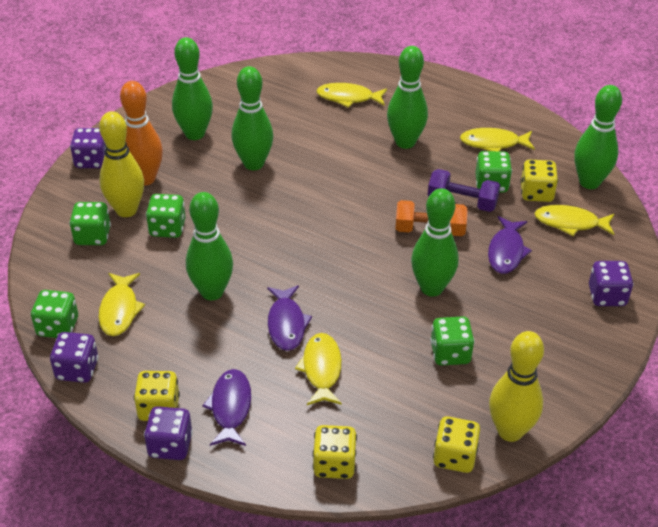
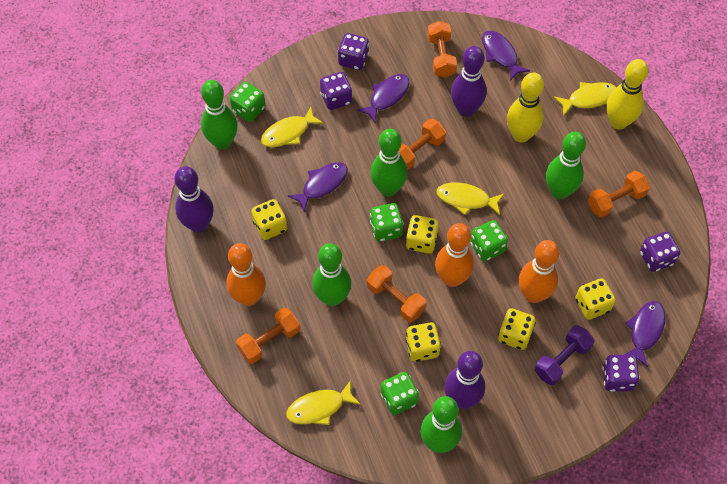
green bowling pin: 6 -> 5
green dice: 5 -> 4
orange bowling pin: 1 -> 3
orange dumbbell: 1 -> 5
purple bowling pin: 0 -> 3
purple fish: 3 -> 4
yellow dice: 4 -> 5
yellow fish: 5 -> 4

